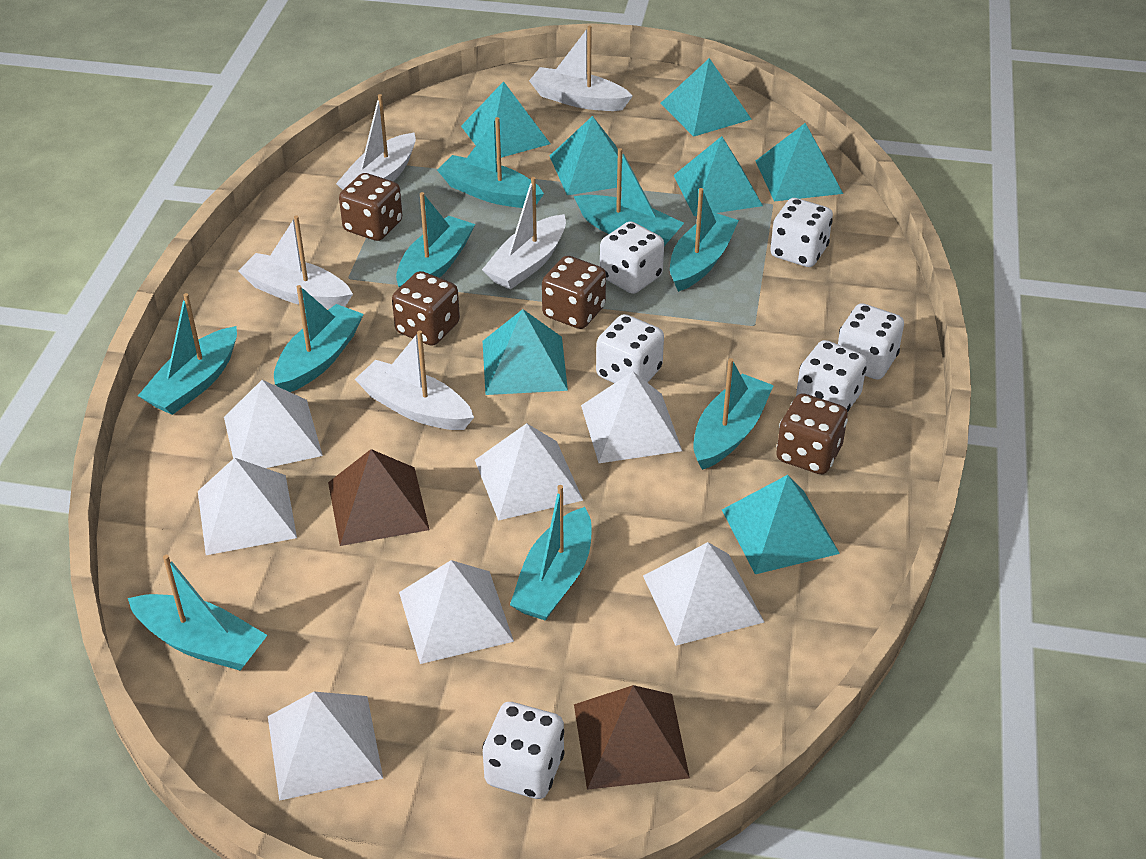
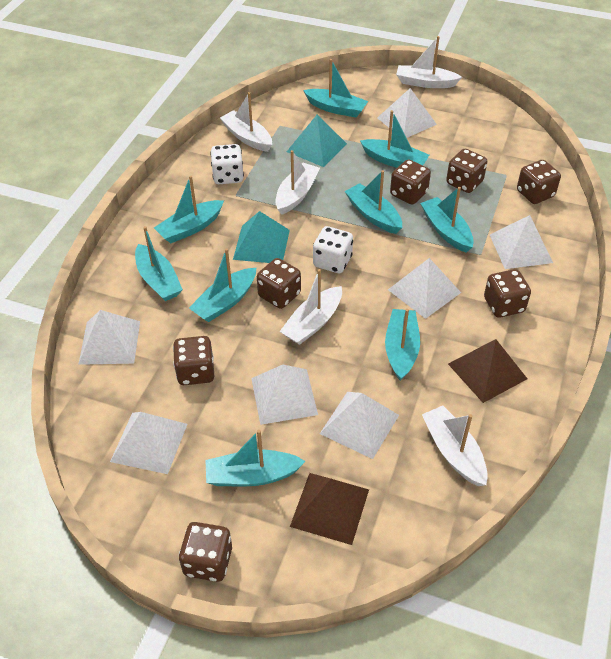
brown dice: 4 -> 7
turquoise pyramid: 7 -> 2
white dice: 6 -> 2

